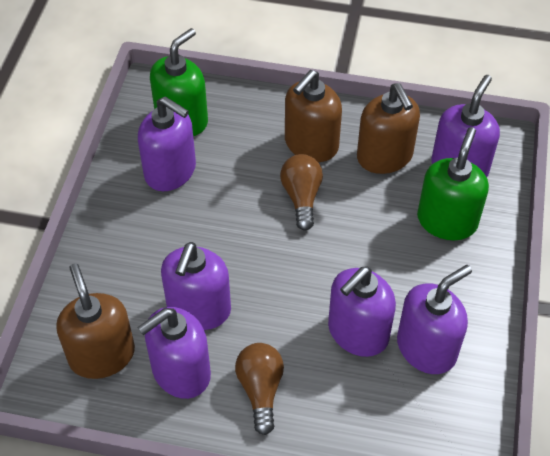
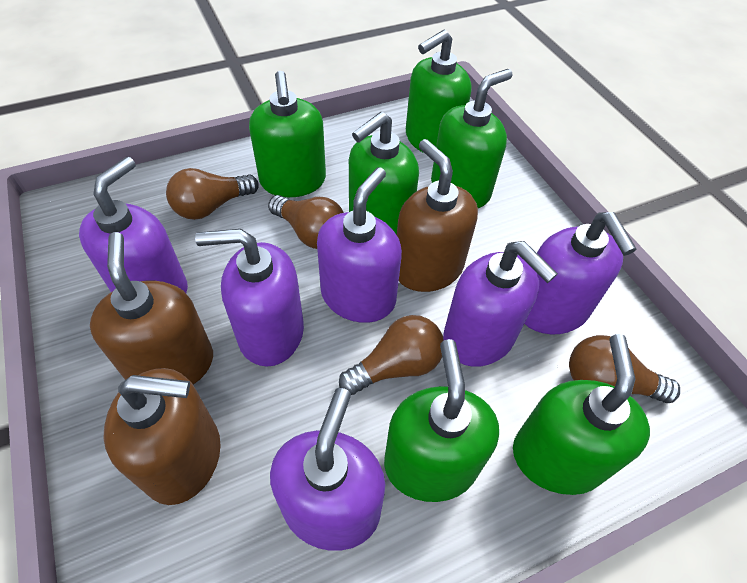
brown light bulb: 2 -> 4
green soap dispenser: 2 -> 6

